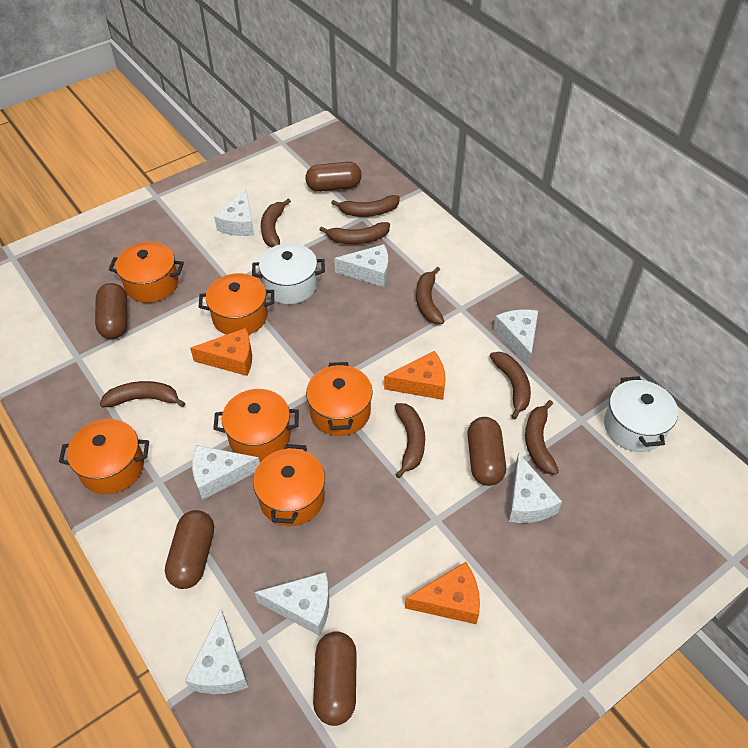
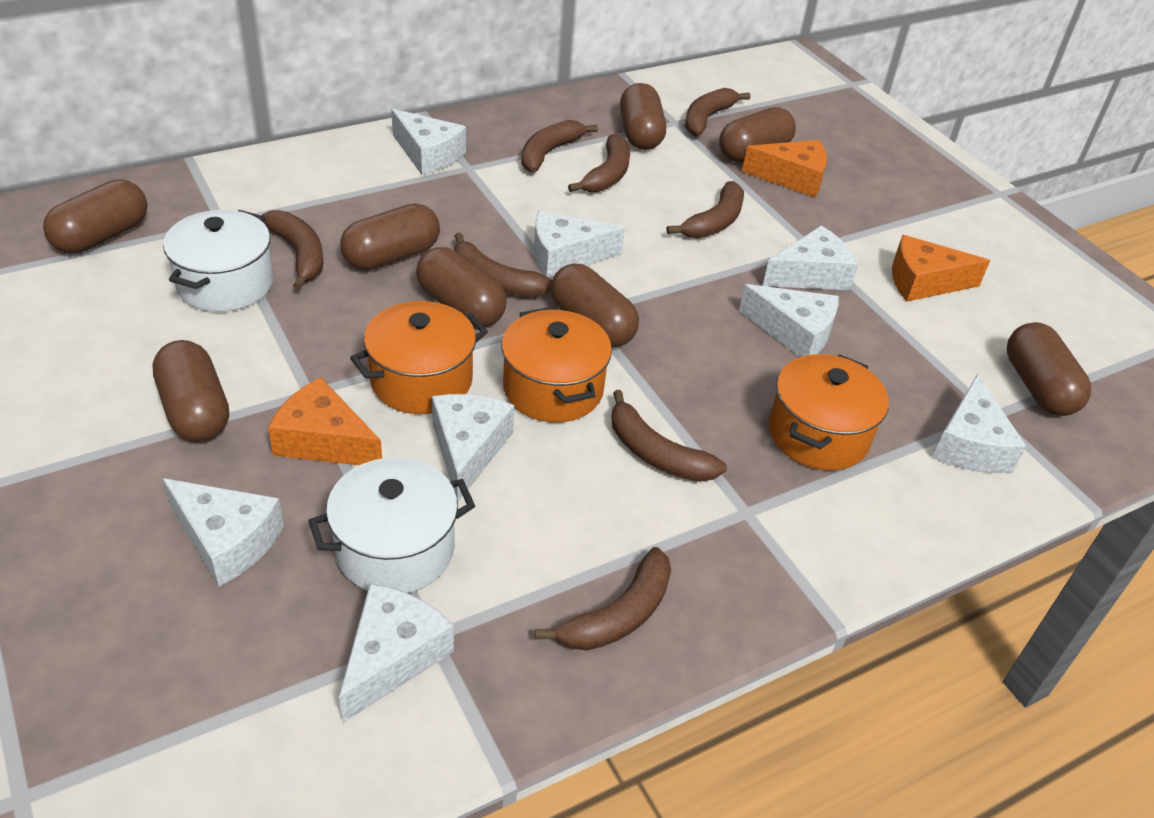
brown capsule: 5 -> 8
orange pot: 6 -> 3
white cheese: 7 -> 8

